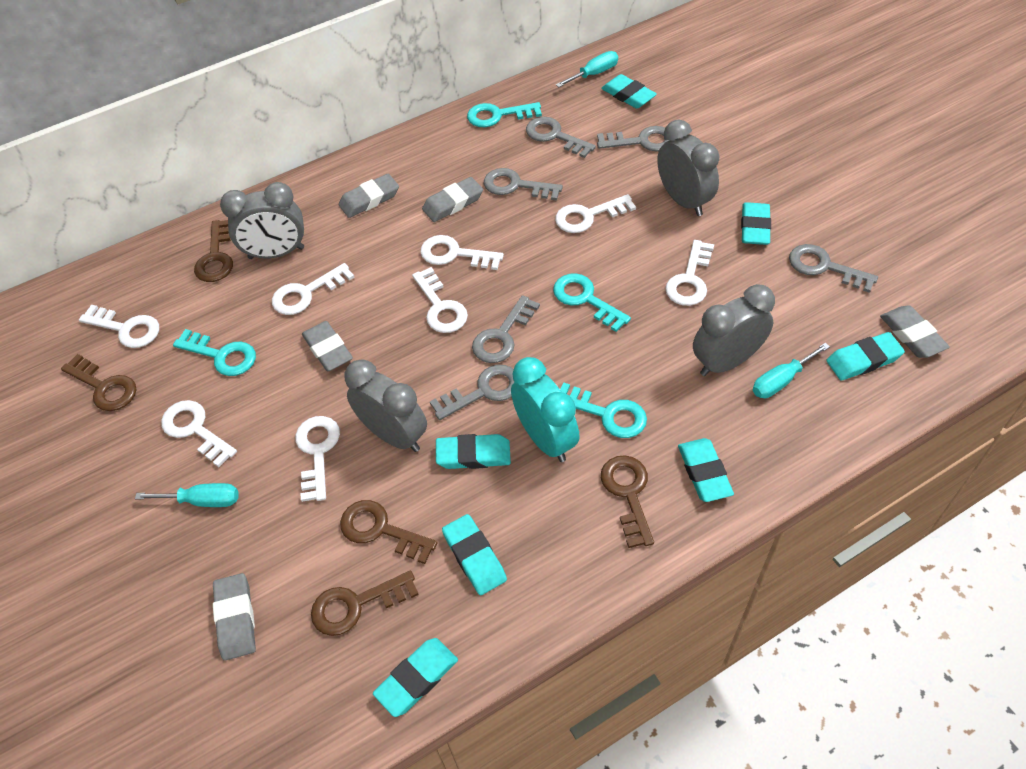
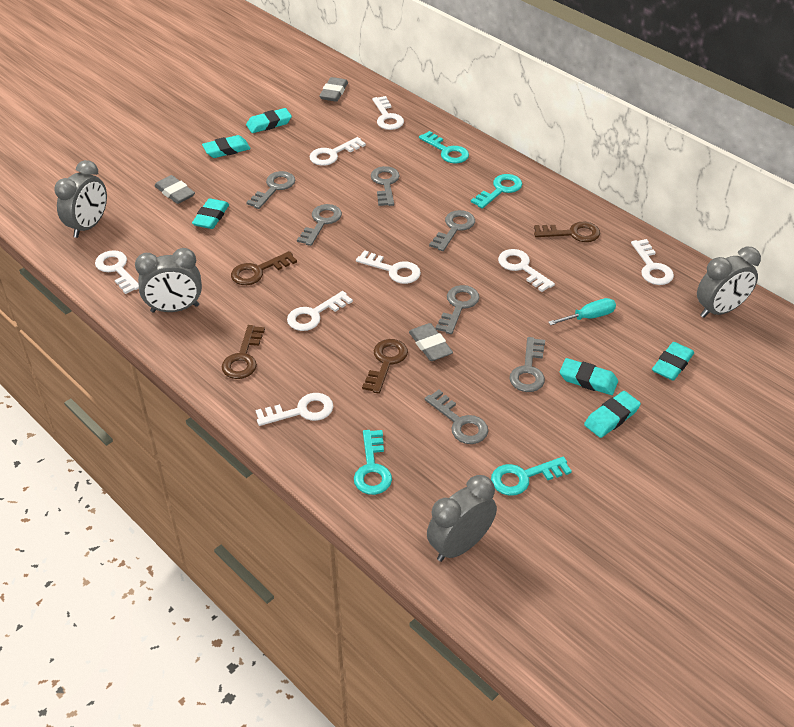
brown key: 5 -> 4
grey eraser: 5 -> 3
grey key: 6 -> 7
turquoise clock: 1 -> 0
turquoise eraser: 7 -> 6
turquoise screwdriver: 3 -> 1

